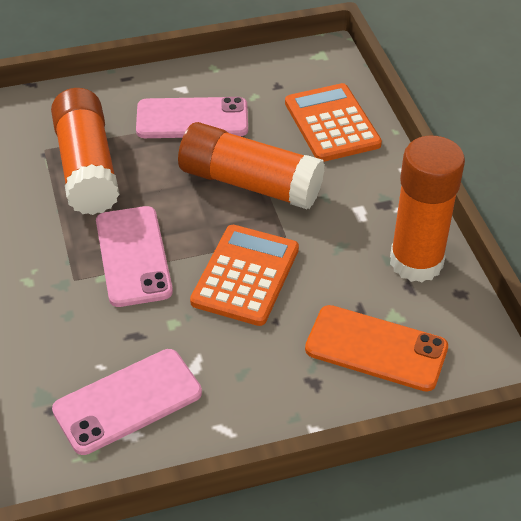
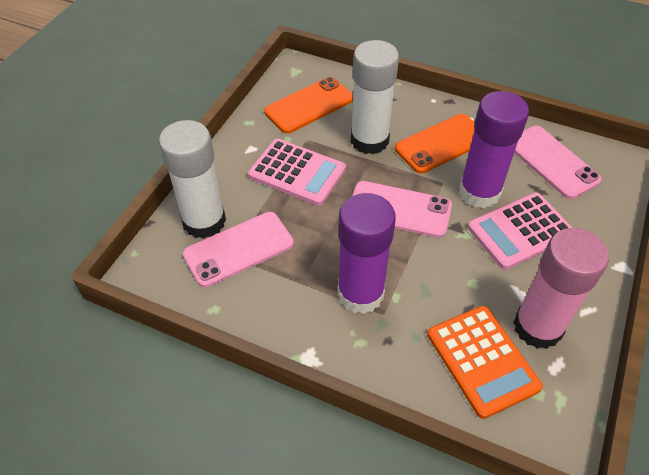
orange calculator: 2 -> 1
orange glue stick: 3 -> 0
orange phone: 1 -> 2
pink calculator: 0 -> 2
pink glue stick: 0 -> 1
purple glue stick: 0 -> 2
white glue stick: 0 -> 2

